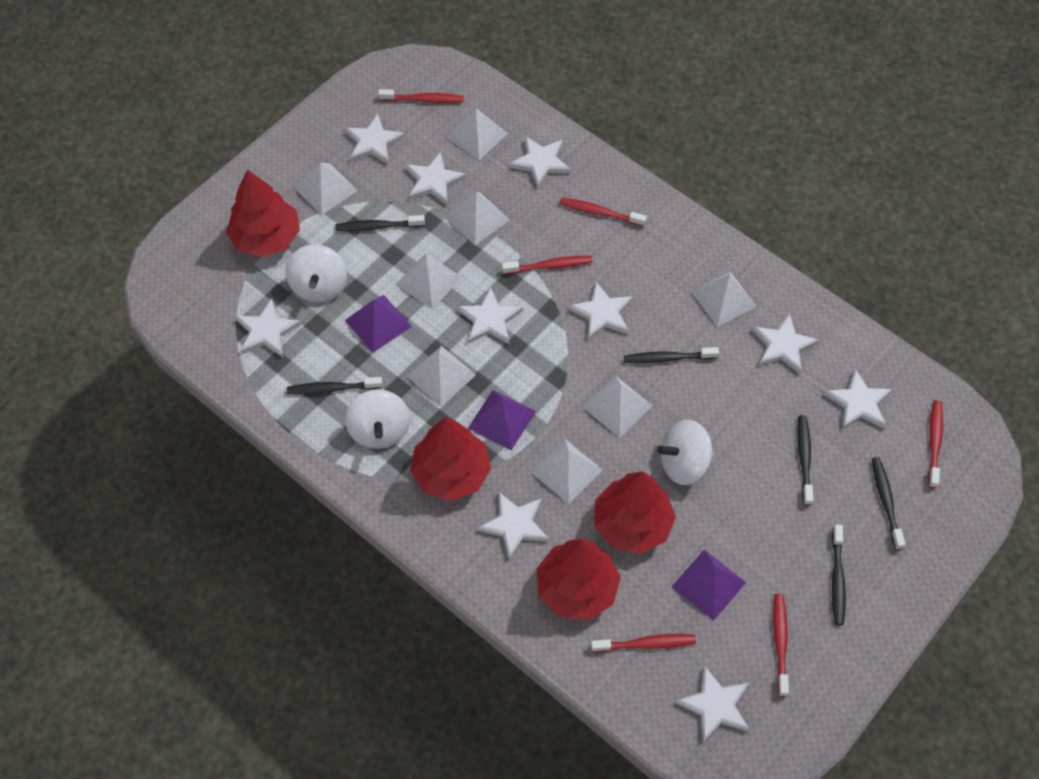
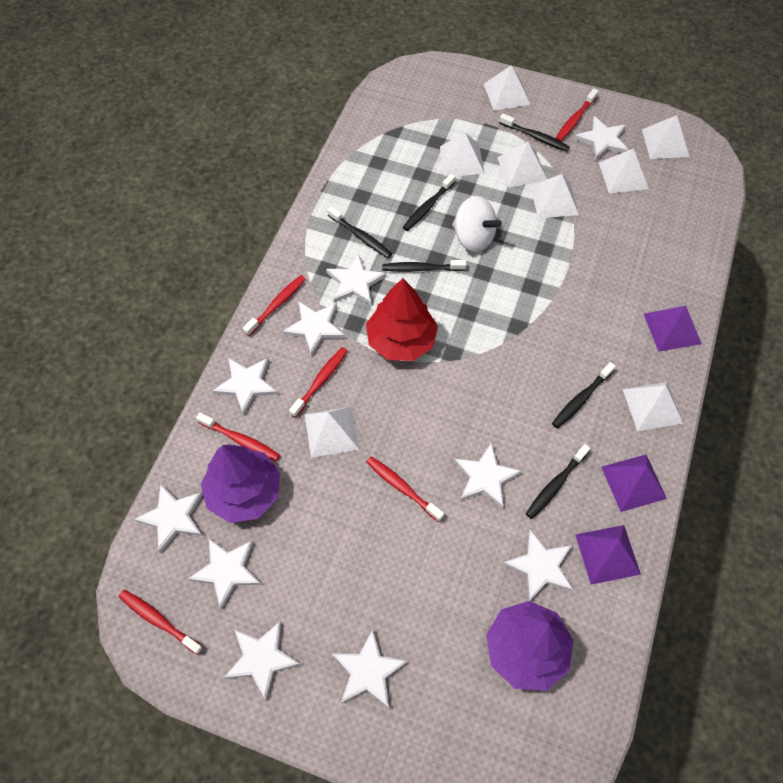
purple tree: 0 -> 2
red tree: 4 -> 1
white spinning top: 3 -> 1

